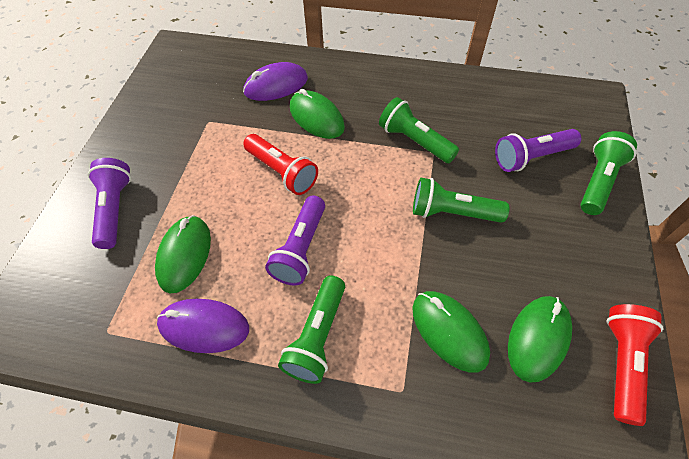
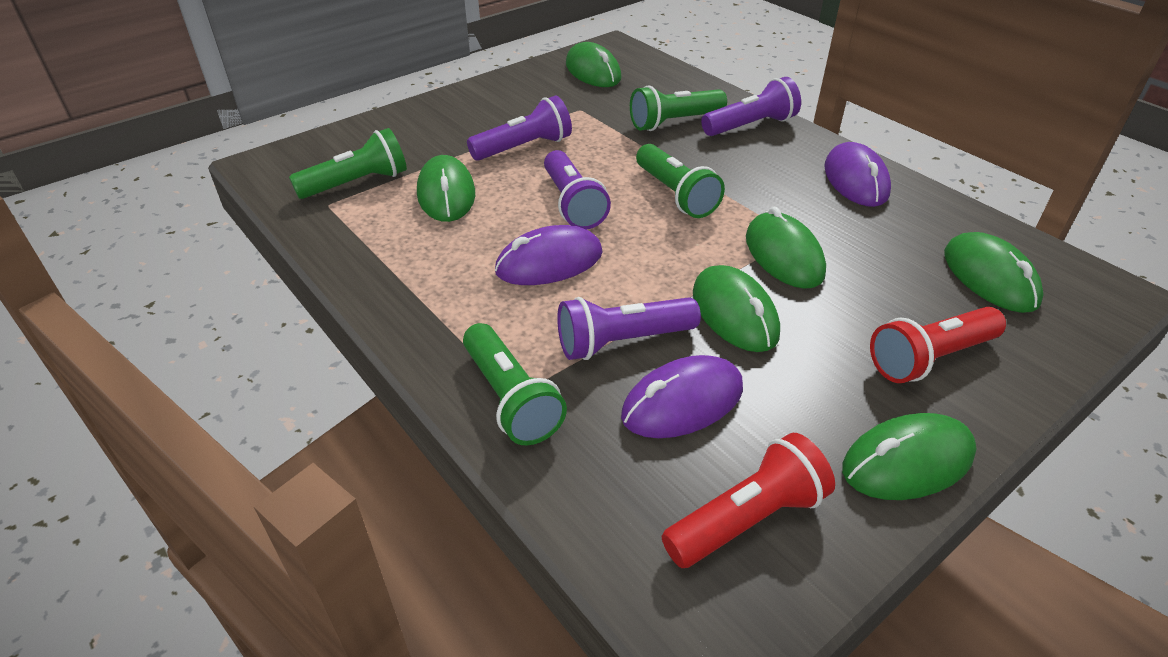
green mouse: 4 -> 6
purple flashlight: 3 -> 4
purple mouse: 2 -> 3

